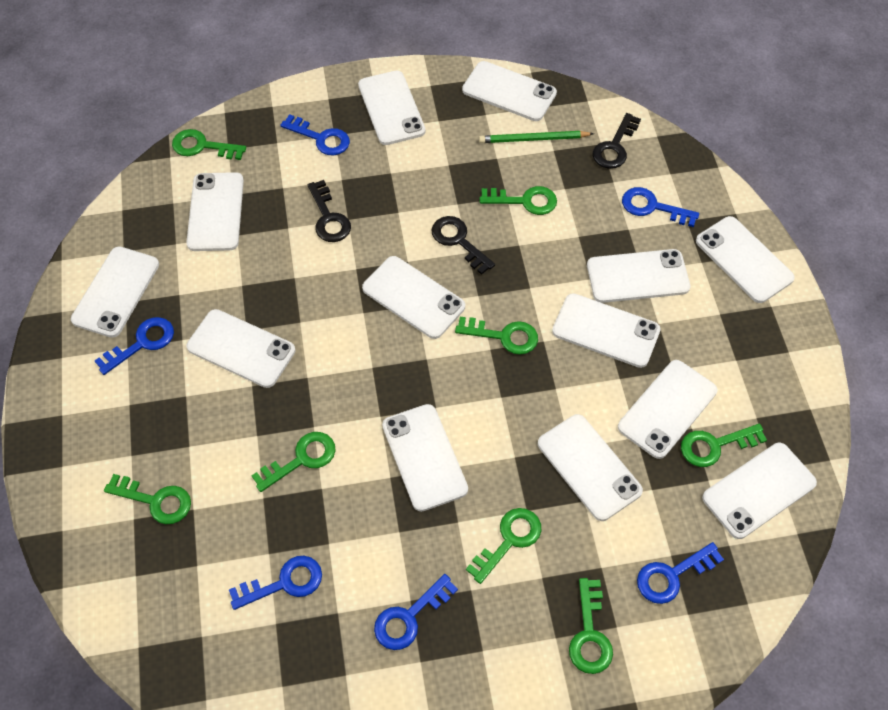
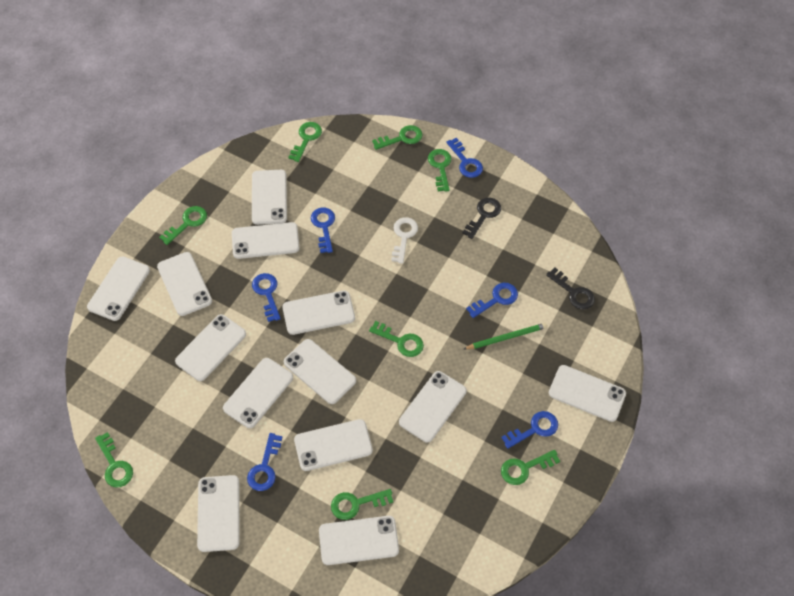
black key: 3 -> 2
white key: 0 -> 1

